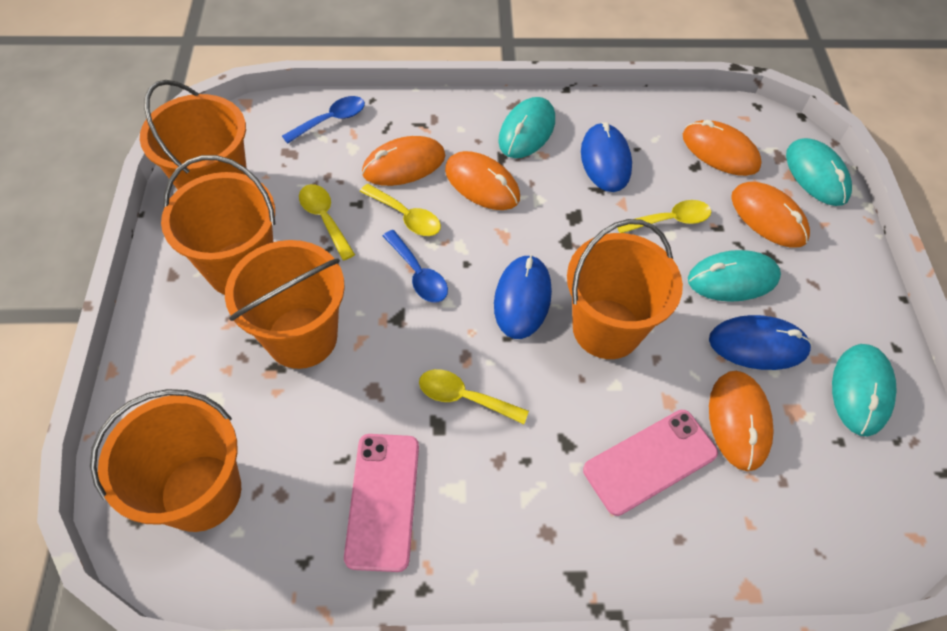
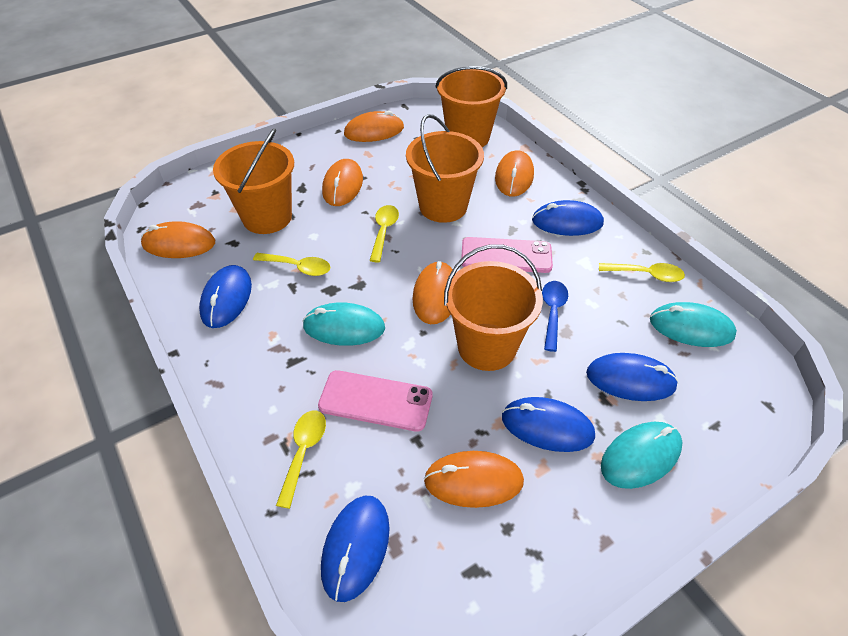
blue mouse: 3 -> 5
blue spoon: 2 -> 1
orange bucket: 5 -> 4
orange mouse: 5 -> 6
turquoise mouse: 4 -> 3

